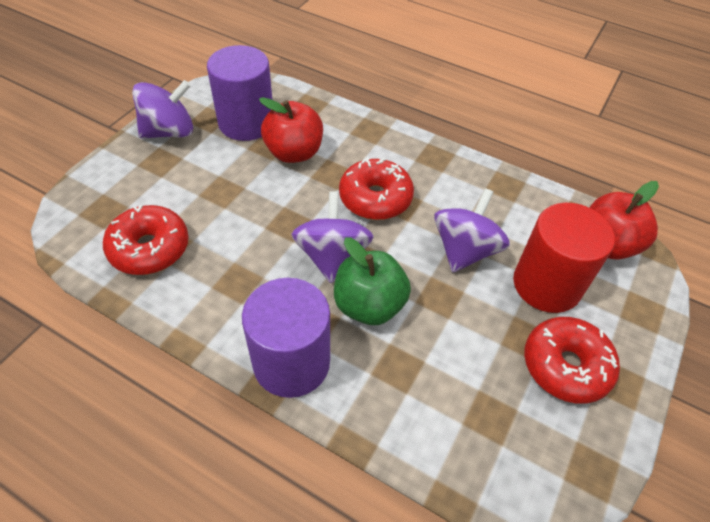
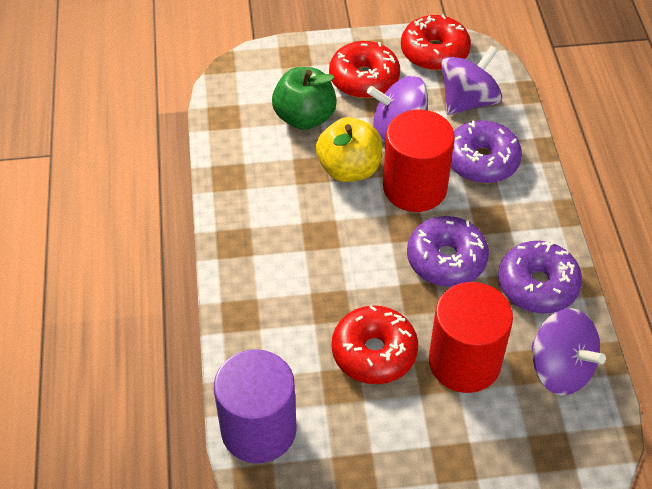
purple cylinder: 2 -> 1
purple donut: 0 -> 3
red apple: 2 -> 0
red cylinder: 1 -> 2
yellow apple: 0 -> 1

